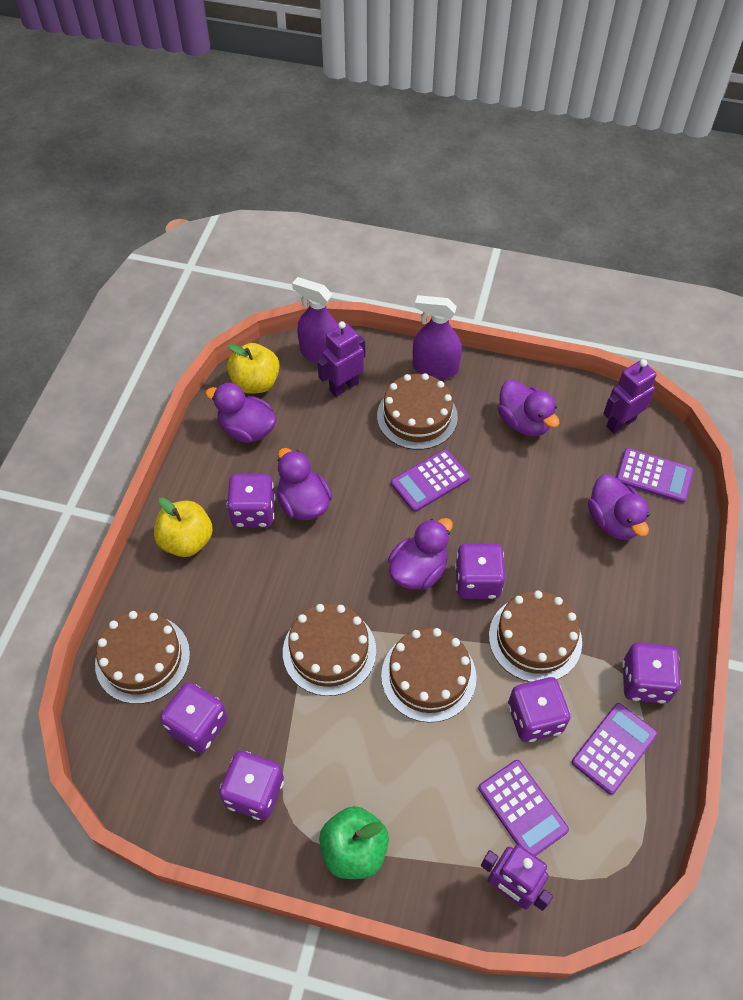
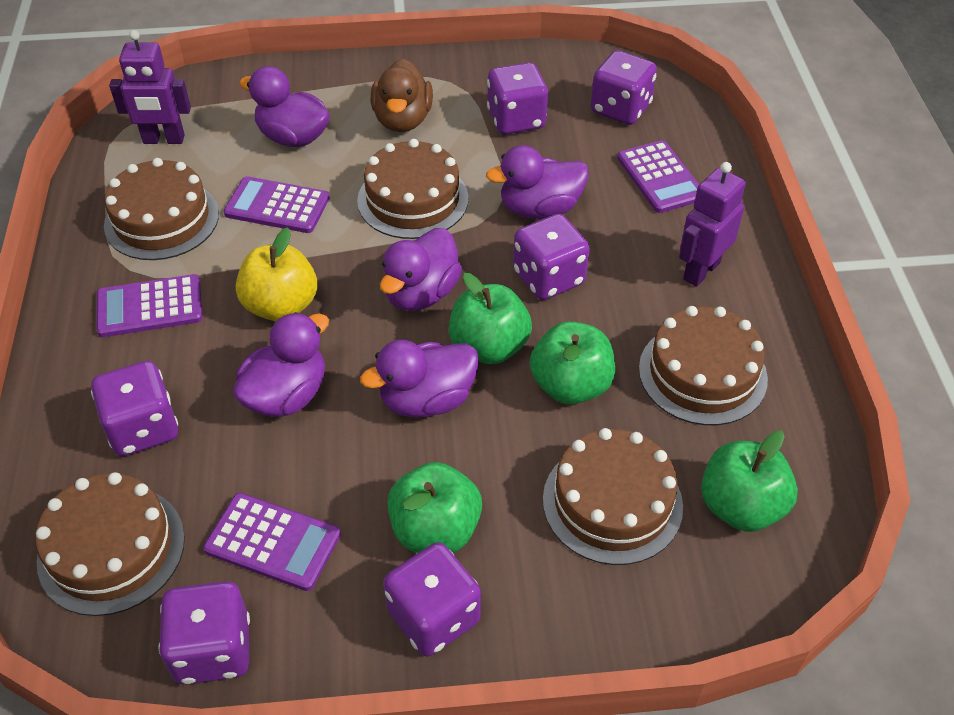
brown duck: 0 -> 1
green apple: 1 -> 4
purple robot: 3 -> 2
purple spray bottle: 2 -> 0
yellow apple: 2 -> 1

